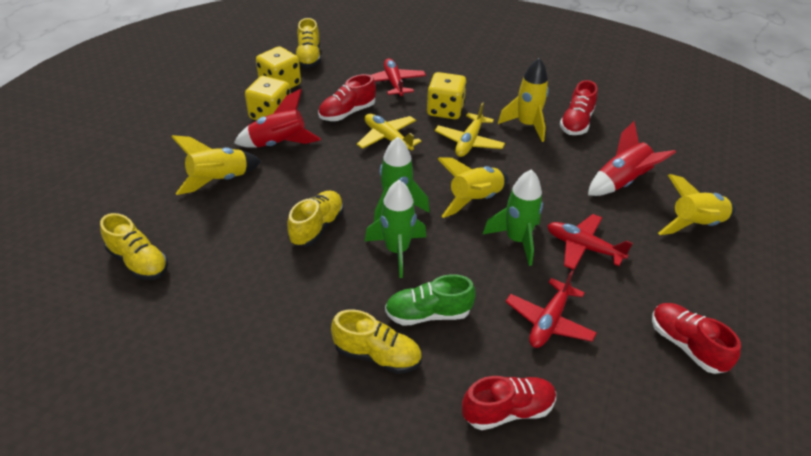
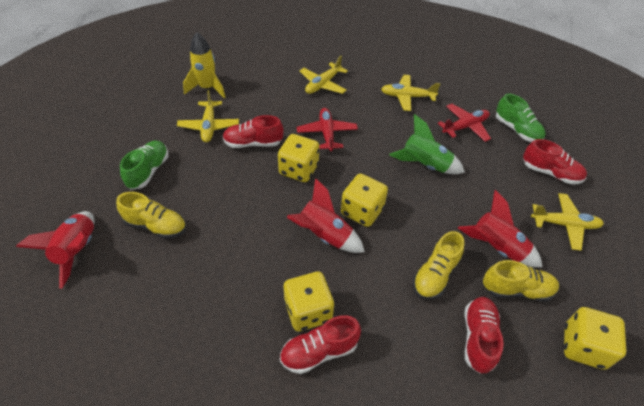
green rocket: 3 -> 1
green shoe: 1 -> 2
red plane: 3 -> 2
red rocket: 2 -> 3
yellow dice: 3 -> 4
yellow plane: 2 -> 4
yellow rocket: 4 -> 1
yellow shoe: 4 -> 3

